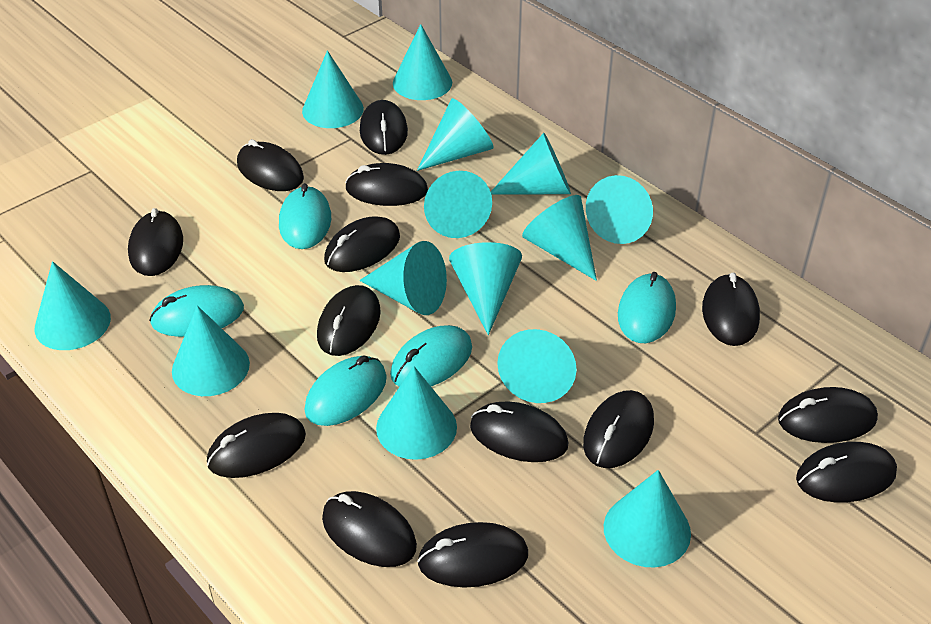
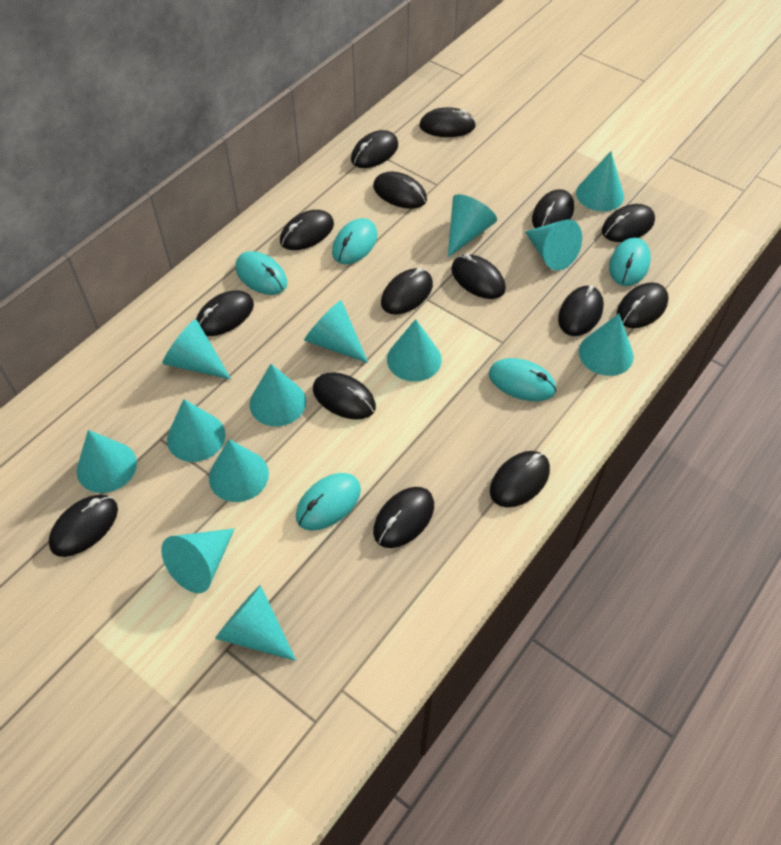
black mouse: 14 -> 15
turquoise cone: 14 -> 13

